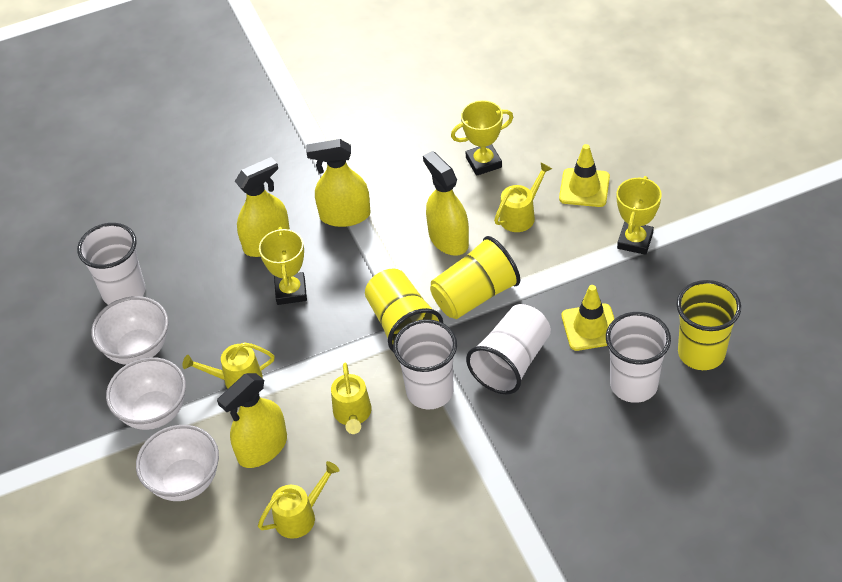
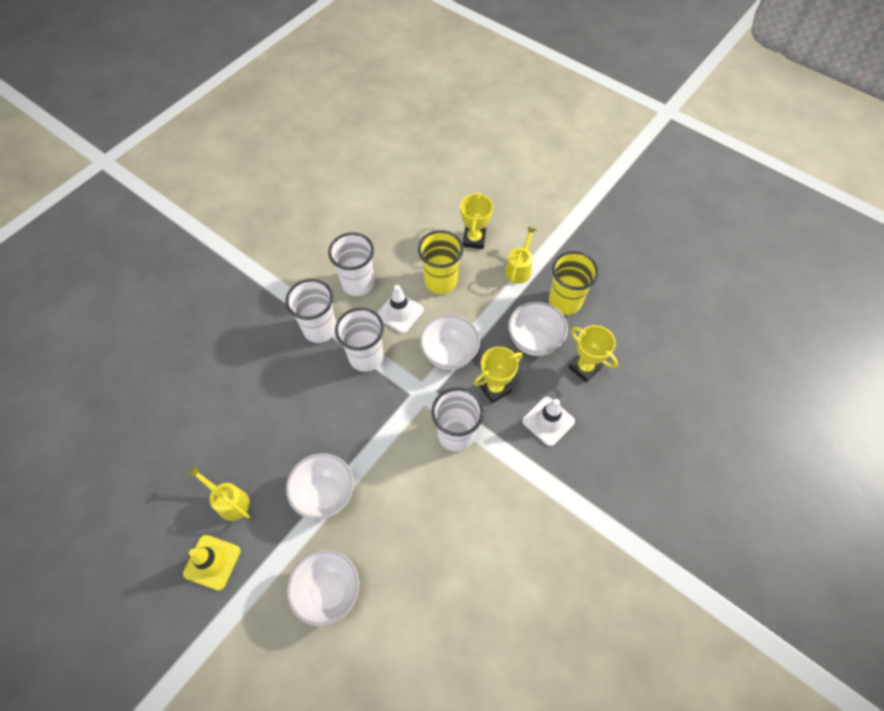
white bowl: 3 -> 4
white traffic cone: 0 -> 2
yellow cup: 3 -> 2
yellow spray bottle: 4 -> 0
yellow traffic cone: 2 -> 1
yellow watering can: 4 -> 2

